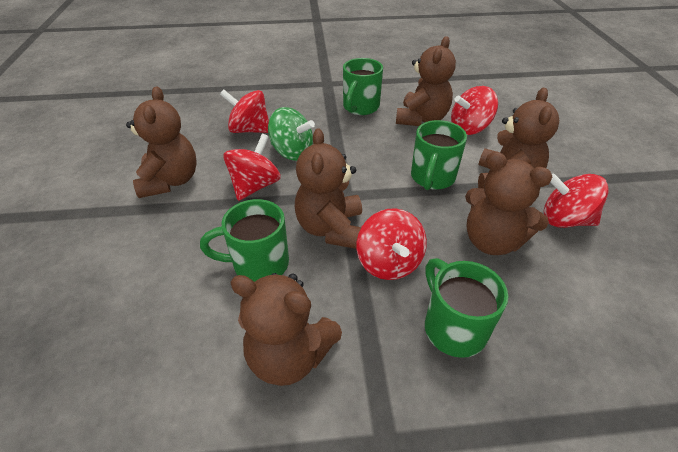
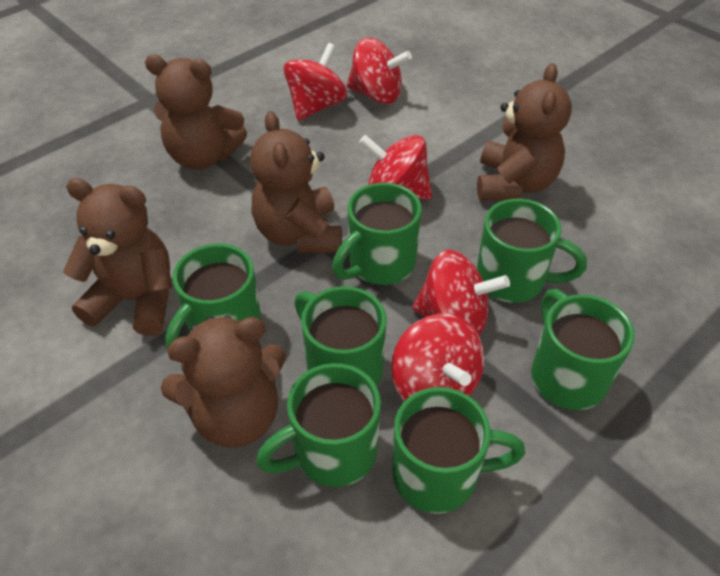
brown teddy bear: 6 -> 5
green mug: 4 -> 7
green spinning top: 1 -> 0

